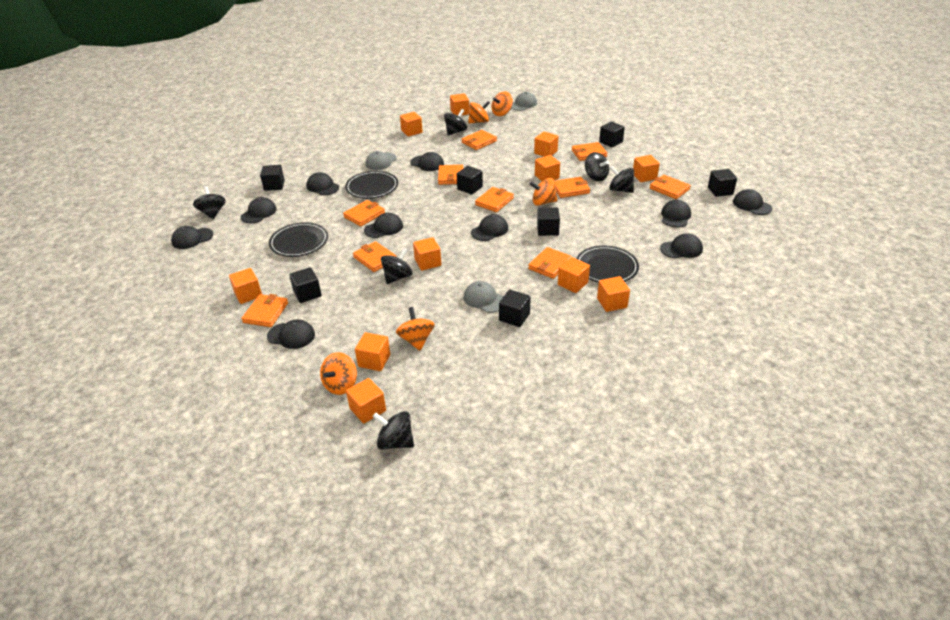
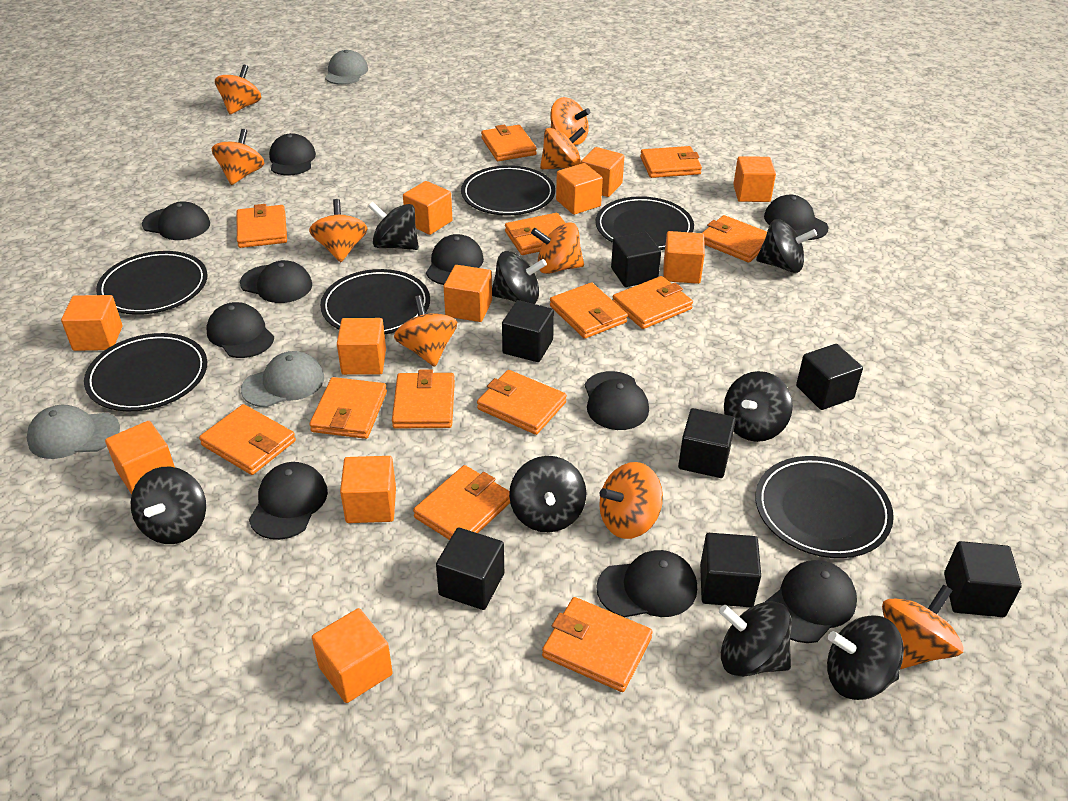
black plate: 3 -> 6
black spinning top: 6 -> 8
orange spinning top: 5 -> 9
orange wallet: 10 -> 13

